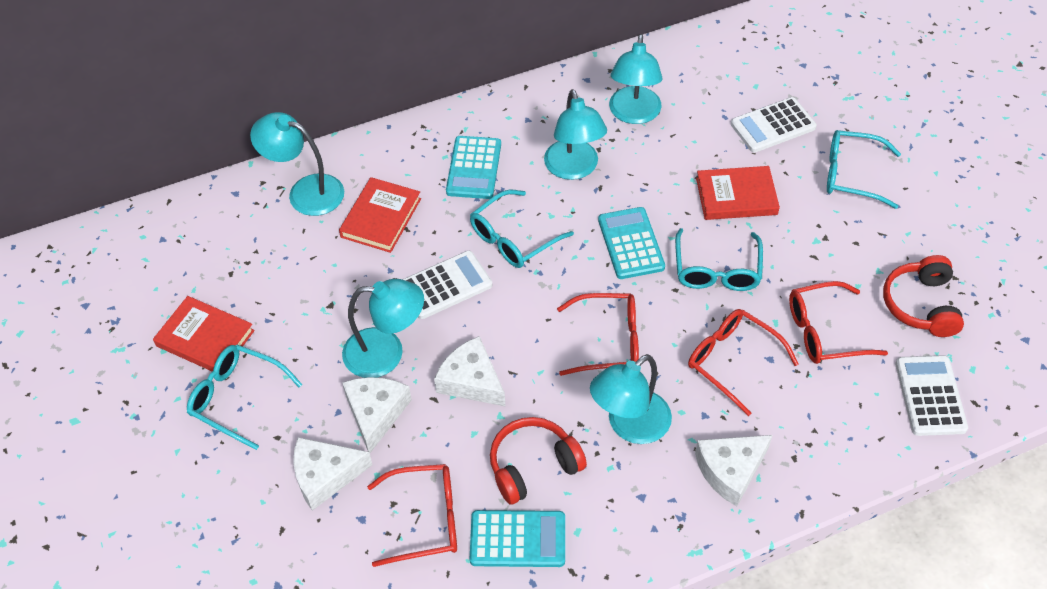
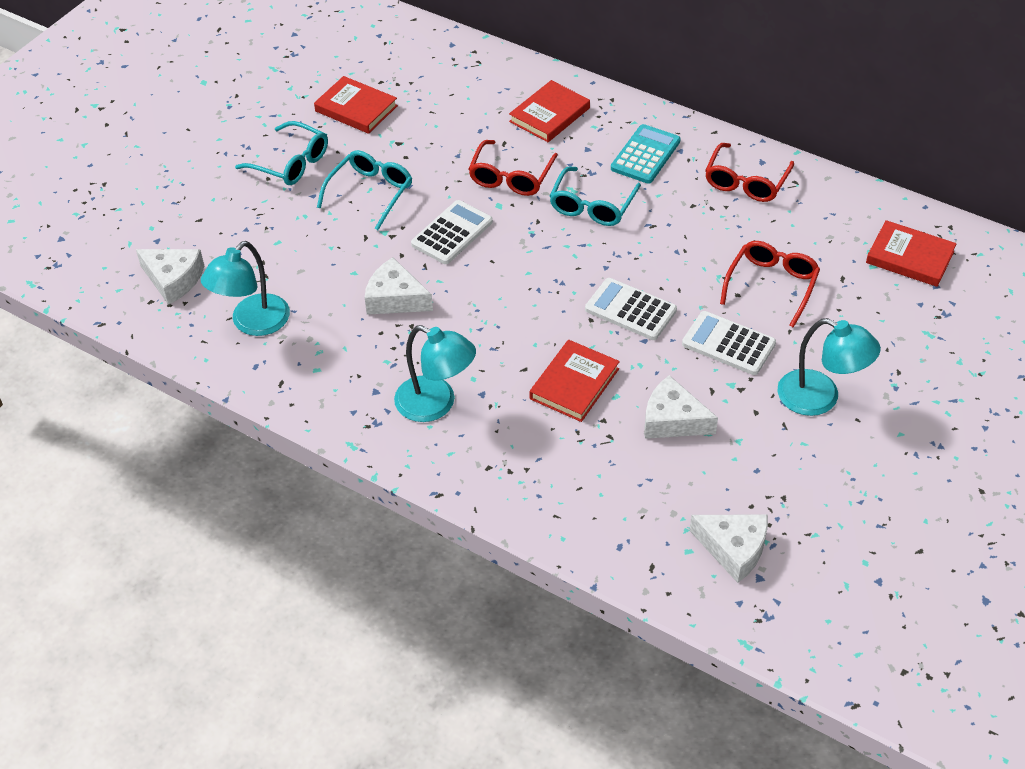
red book: 3 -> 4
red glasses: 4 -> 3
red headphones: 2 -> 0
turquoise calculator: 3 -> 1
turquoise glasses: 4 -> 3
turquoise lamp: 5 -> 3

